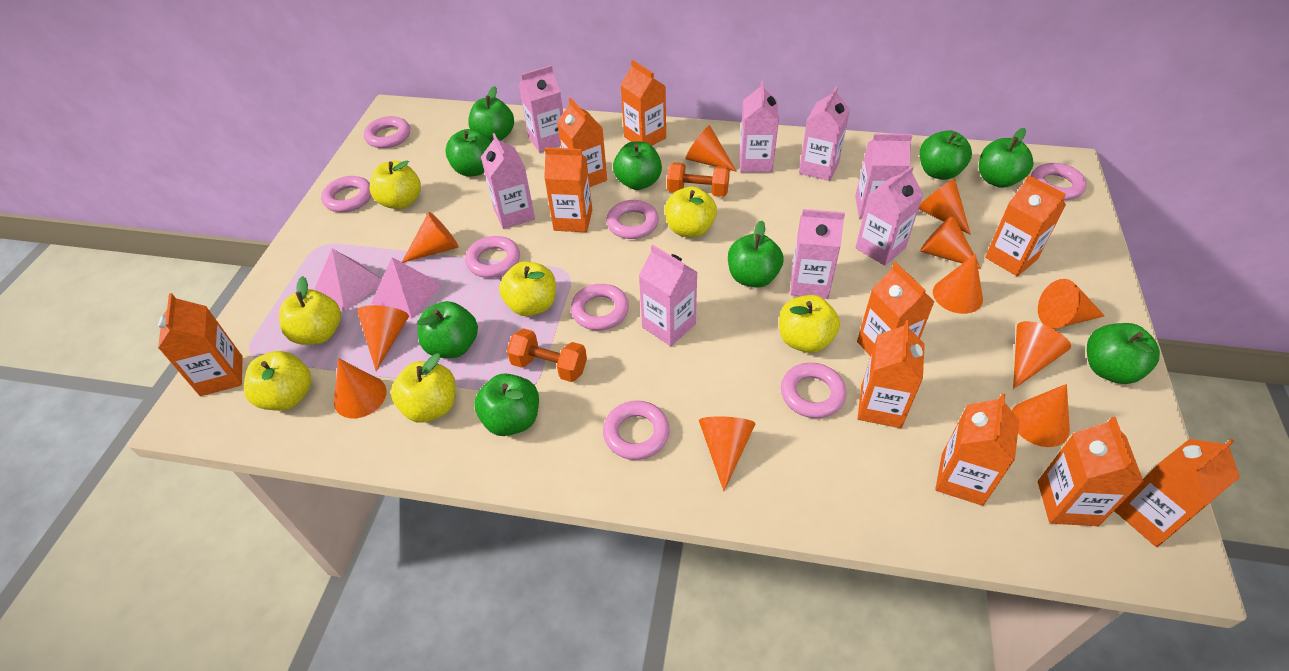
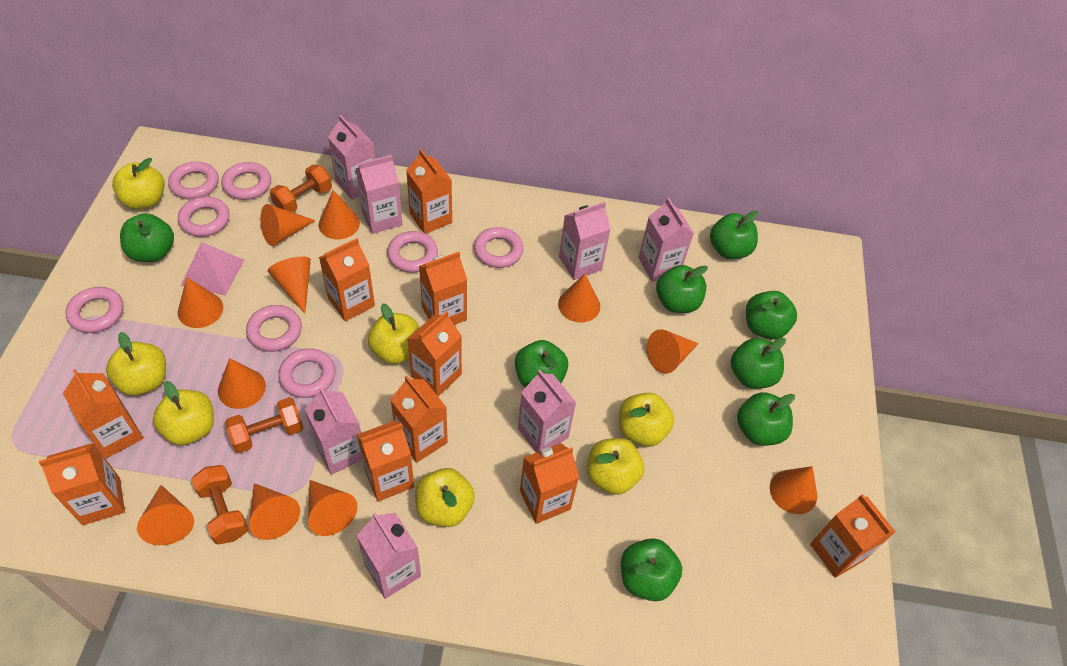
green apple: 9 -> 8
orange dumbbell: 2 -> 3
pink carton: 8 -> 7
pink pyramid: 2 -> 1

